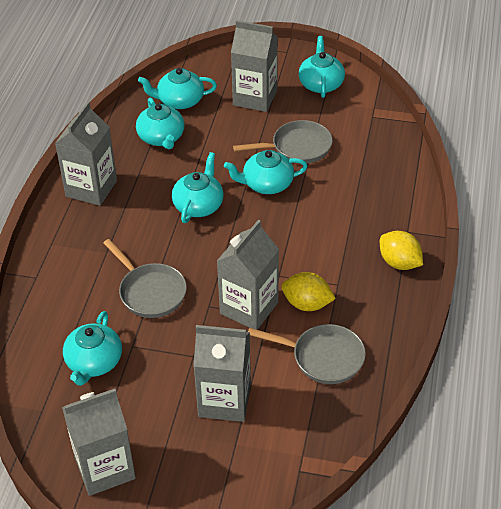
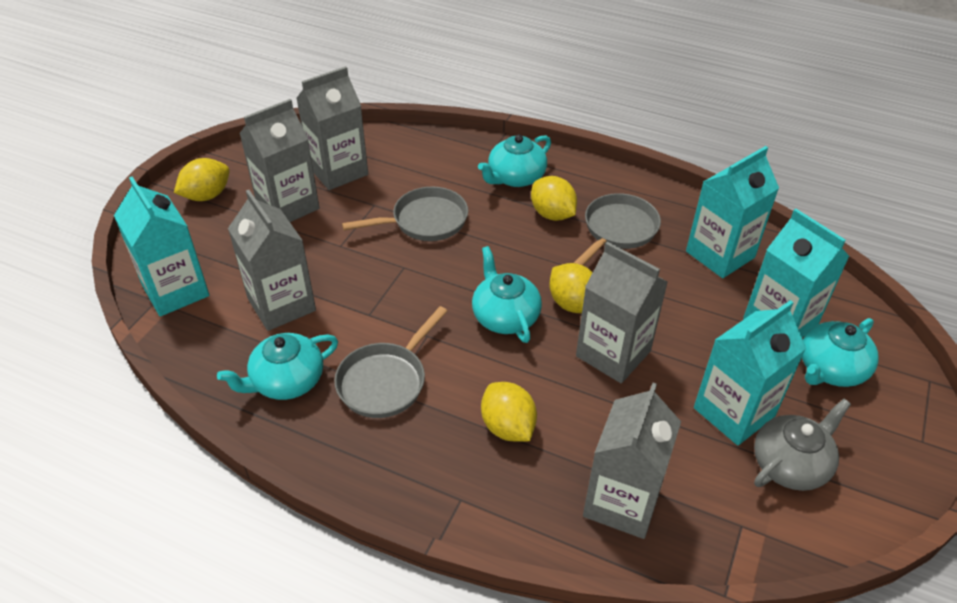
grey teapot: 0 -> 1
turquoise carton: 0 -> 4
turquoise teapot: 6 -> 4
yellow lemon: 2 -> 4

